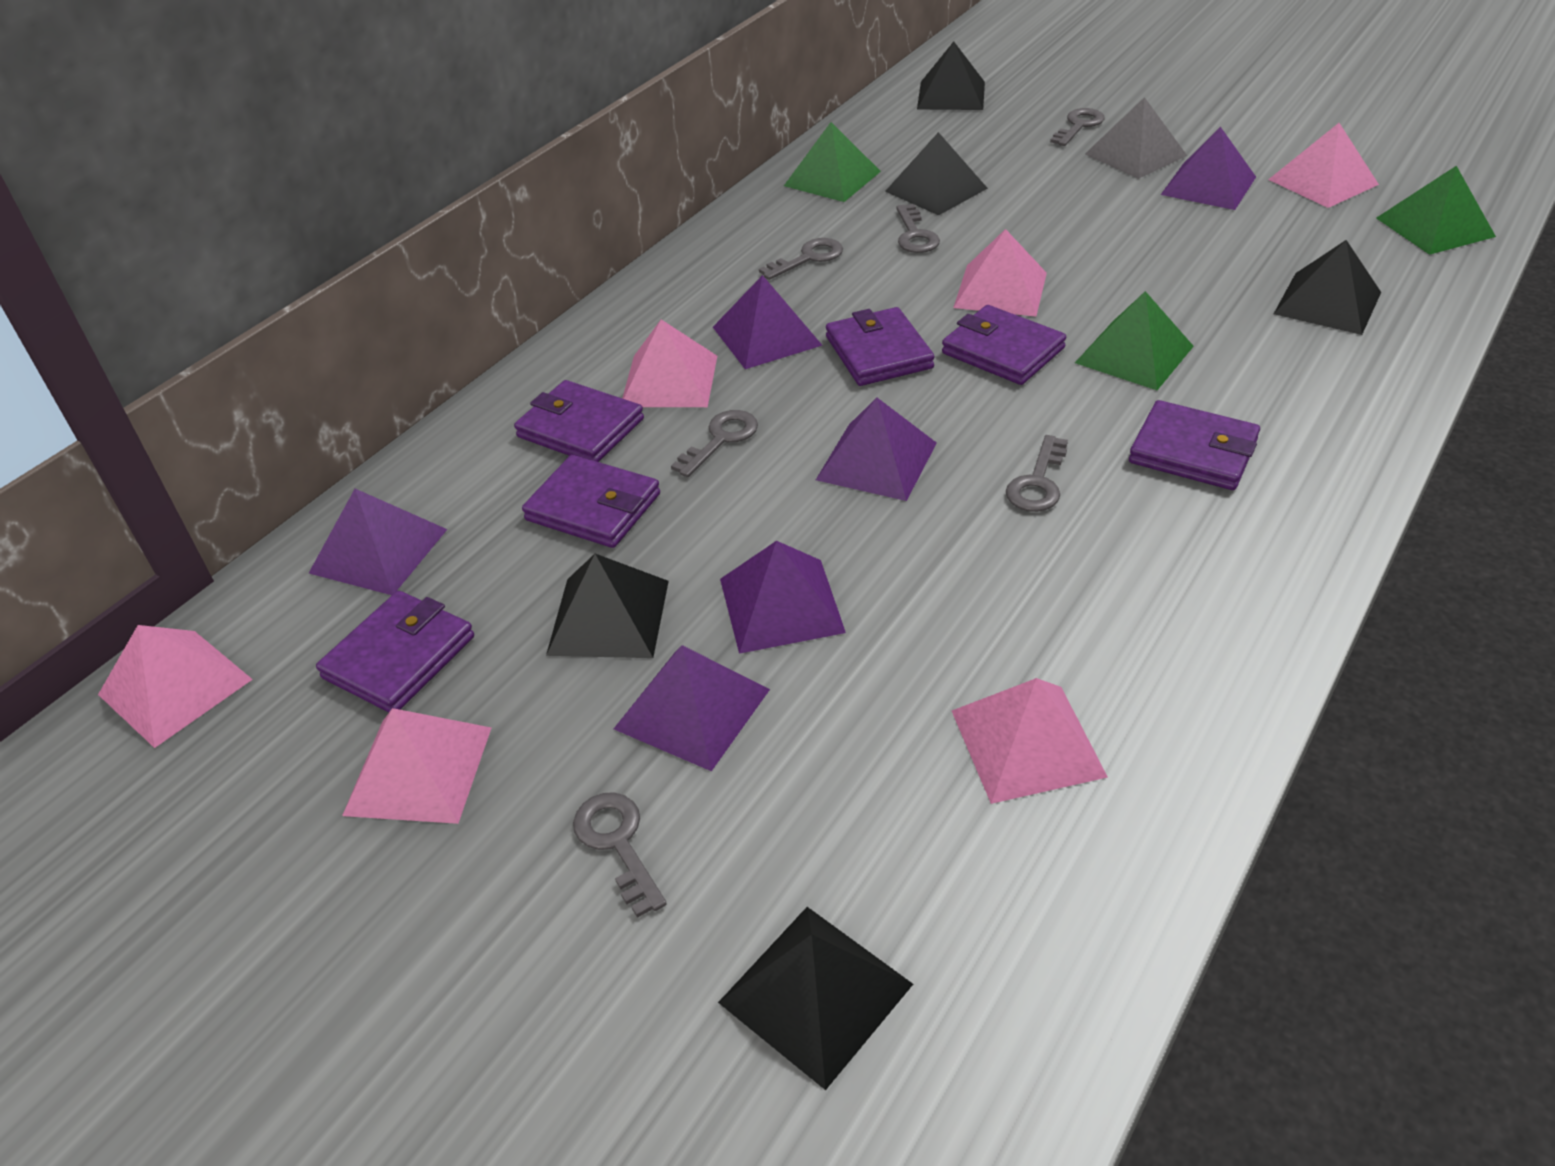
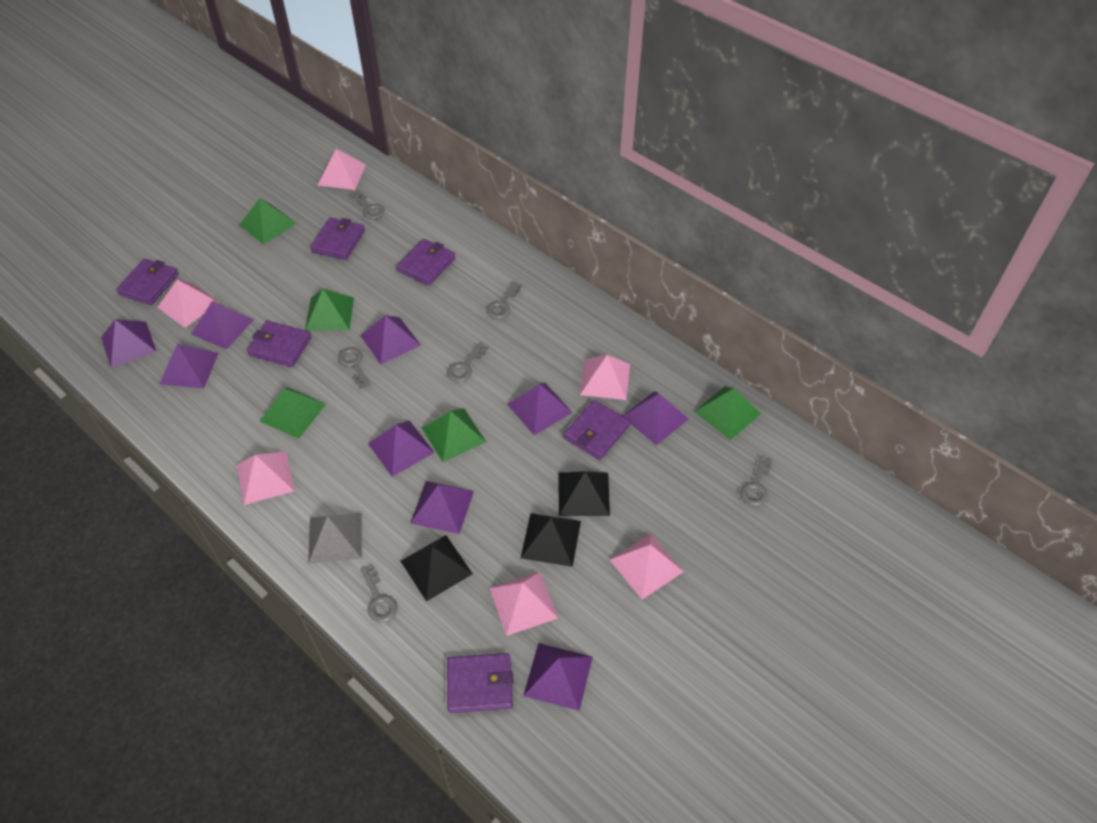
black pyramid: 5 -> 3
green pyramid: 3 -> 5
purple pyramid: 6 -> 9

